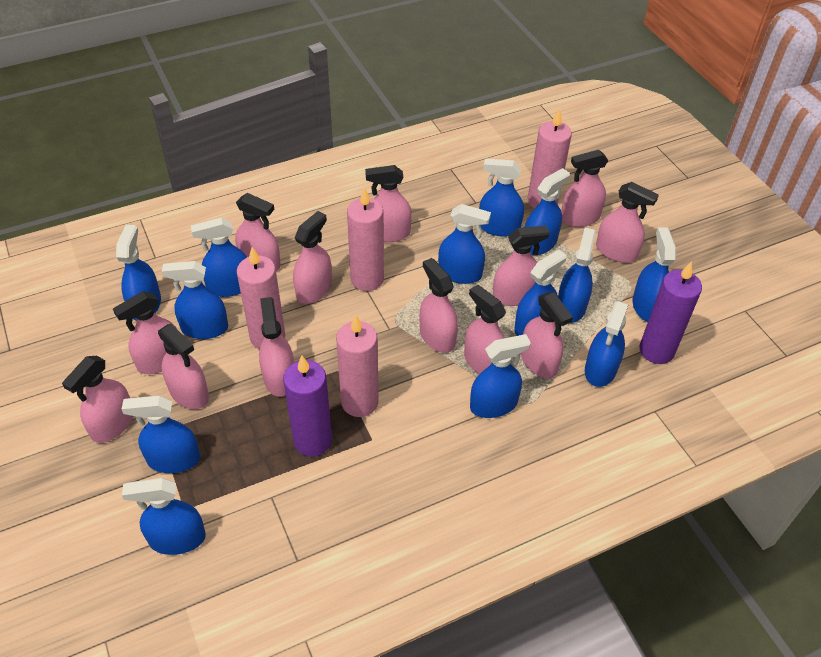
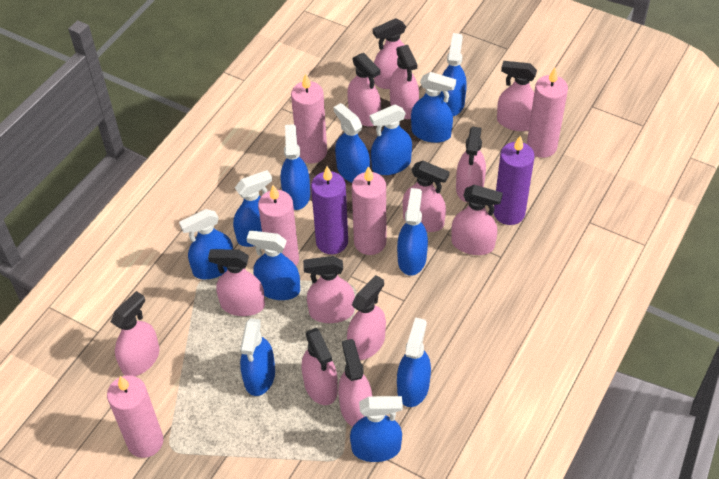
blue spray bottle: 13 -> 12
pink candle: 4 -> 5

